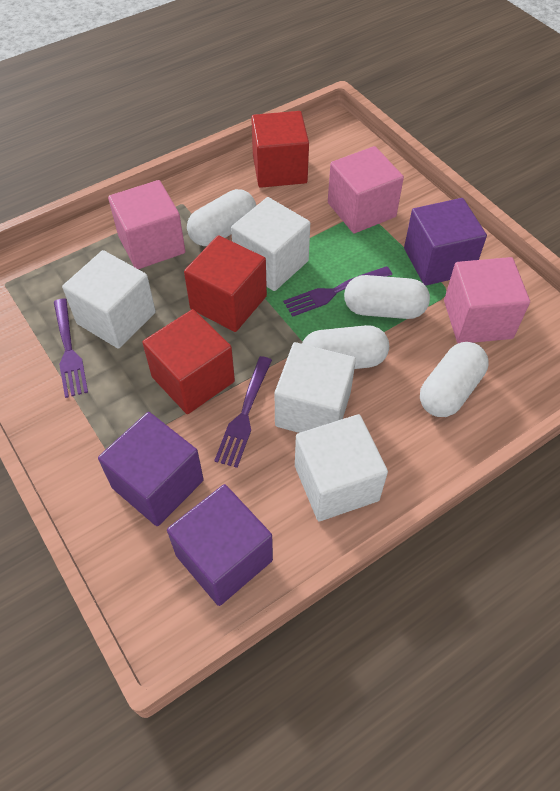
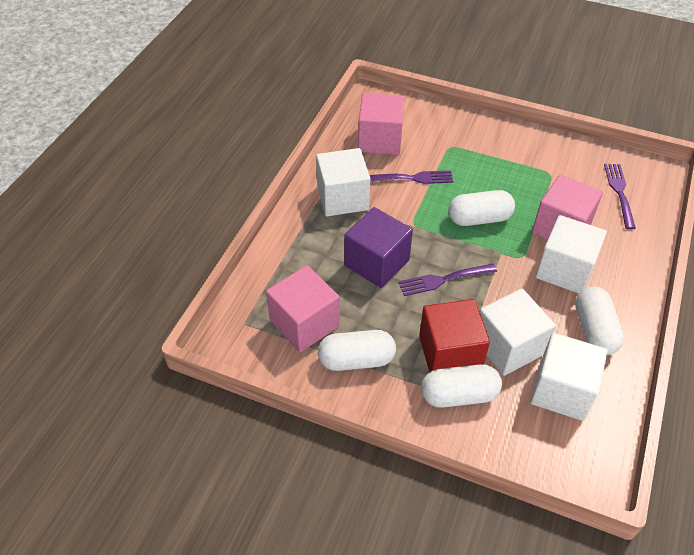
purple cube: 3 -> 1
red cube: 3 -> 1

